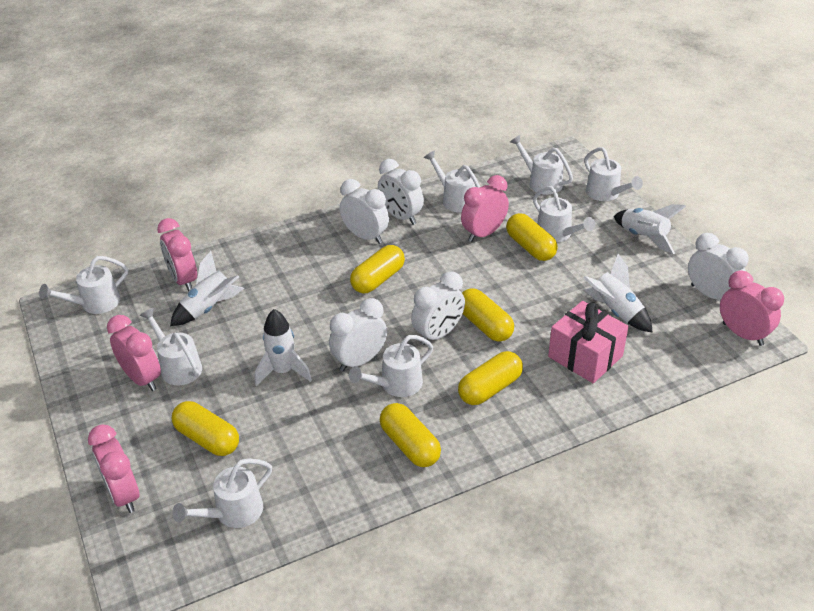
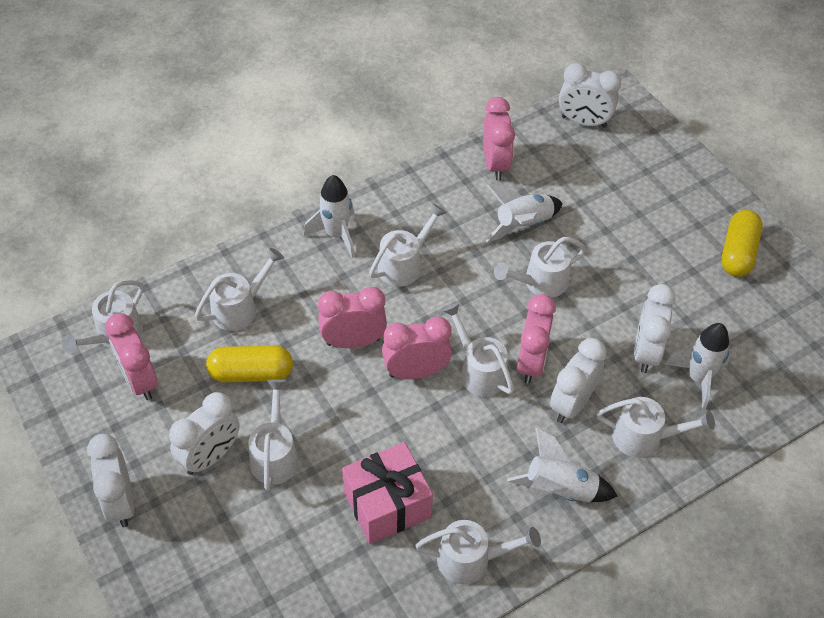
yellow capsule: 6 -> 2

